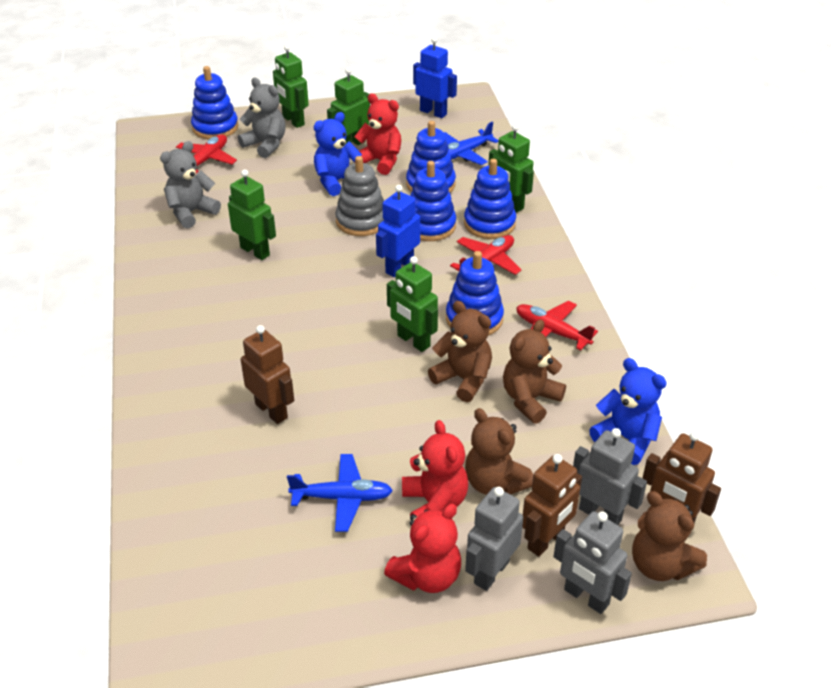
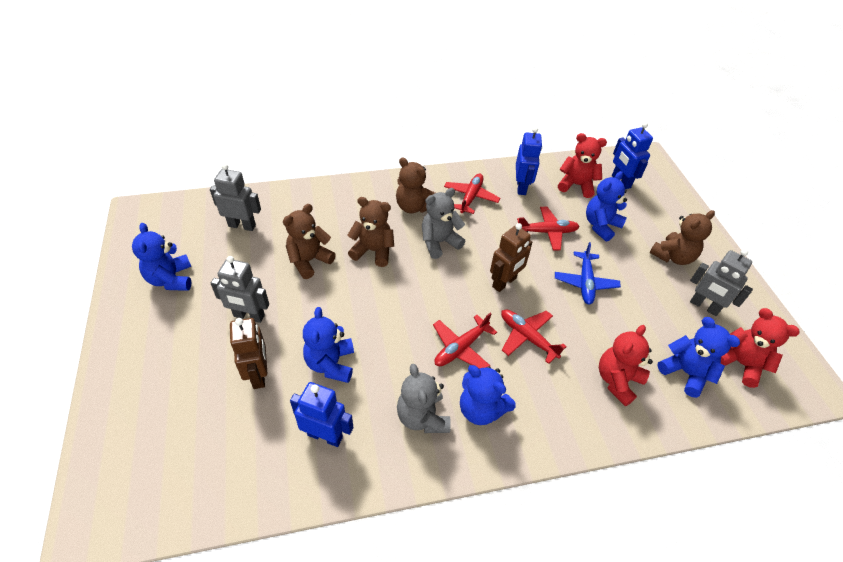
blue plane: 2 -> 1
blue robot: 2 -> 3
blue stacking toy: 5 -> 0
blue teddy bear: 2 -> 5
brown robot: 3 -> 2
green robot: 5 -> 0
grey stacking toy: 1 -> 0
red plane: 3 -> 4

